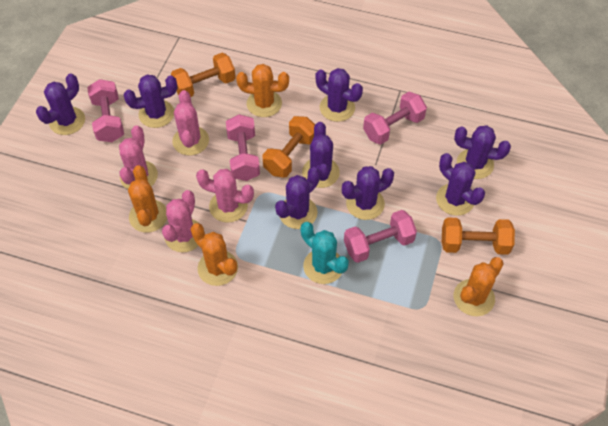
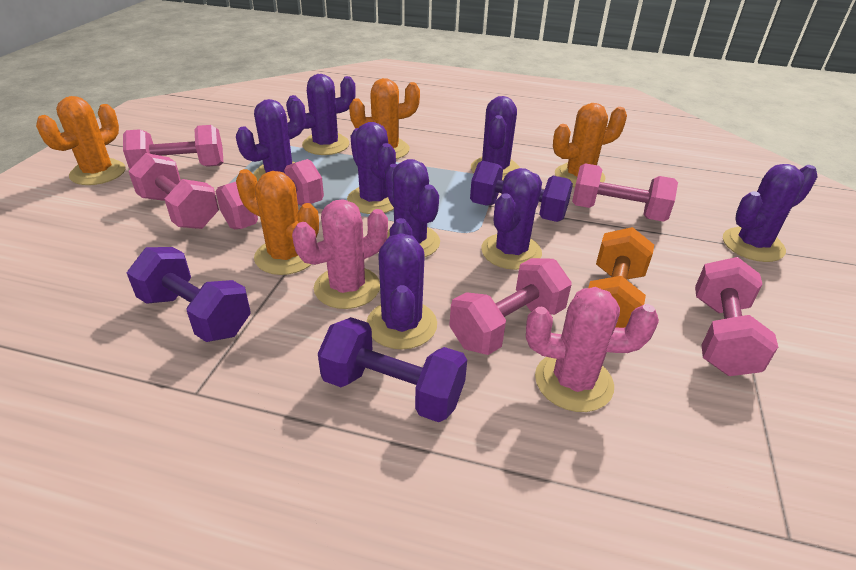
orange dumbbell: 3 -> 1
pink cactus: 4 -> 2
pink dumbbell: 4 -> 6
purple dumbbell: 0 -> 3
turquoise cactus: 1 -> 0

